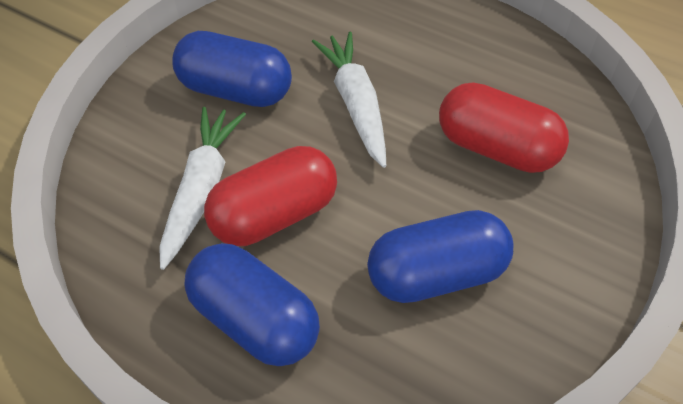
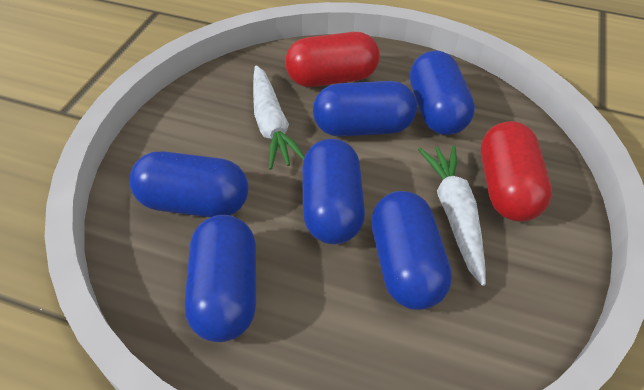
blue capsule: 3 -> 6

